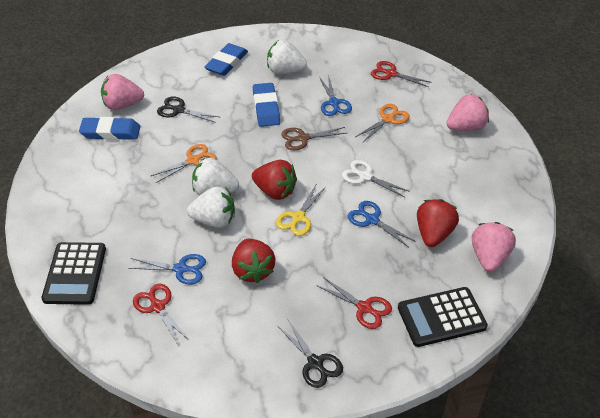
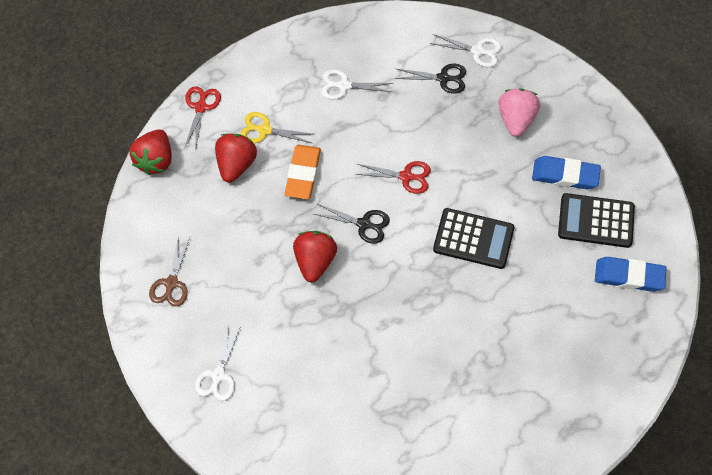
blue eraser: 3 -> 2
blue scissors: 3 -> 0
orange eraser: 0 -> 1
orange scissors: 2 -> 0
pink strawberry: 3 -> 1
red scissors: 3 -> 2
white scissors: 1 -> 3
white strawberry: 3 -> 0

